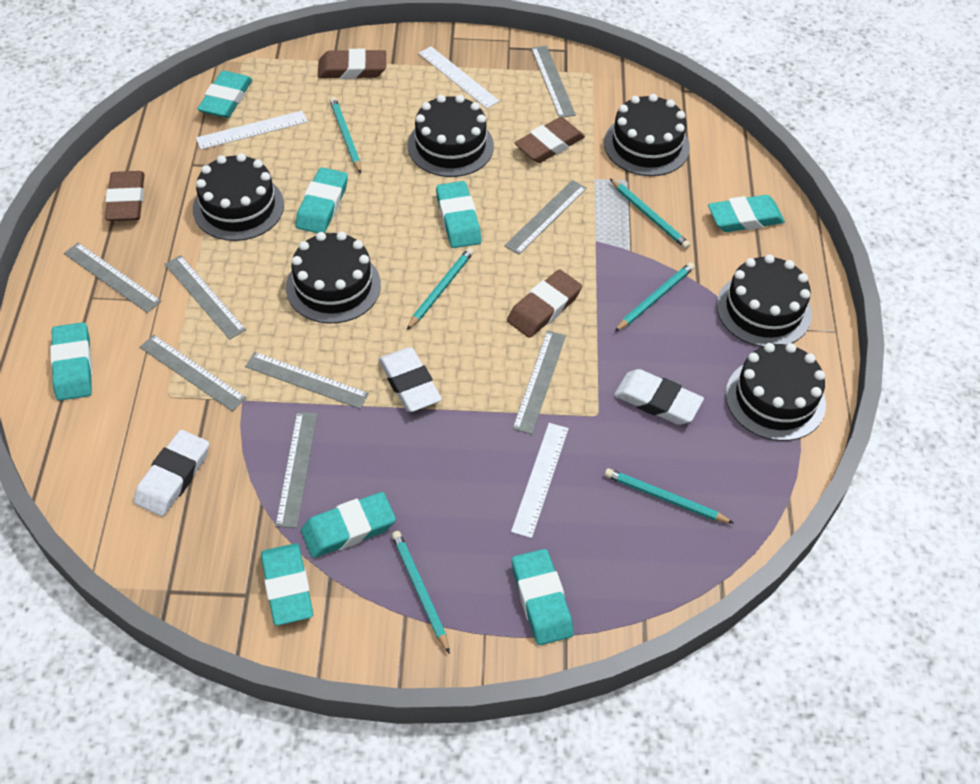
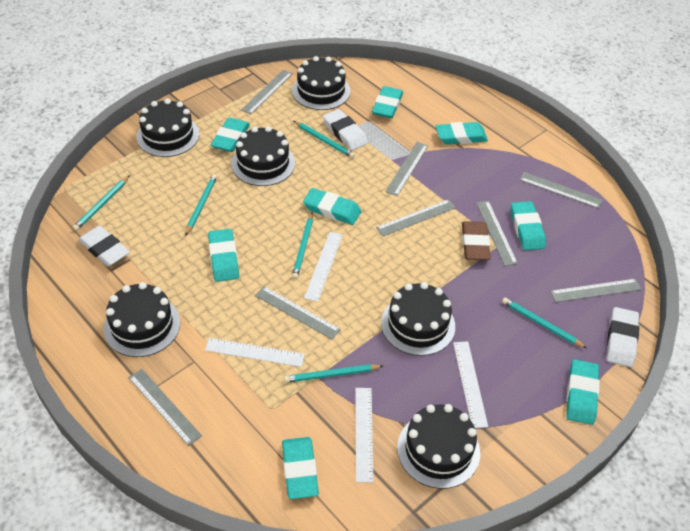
brown eraser: 4 -> 1
white ruler: 3 -> 4

